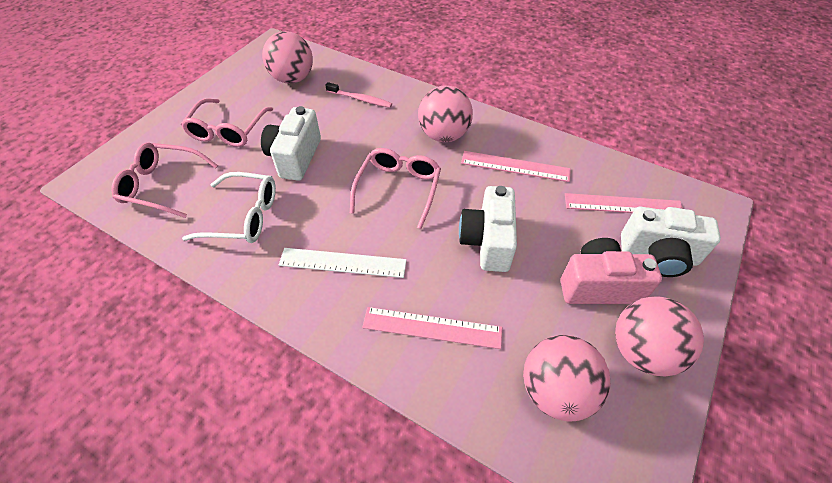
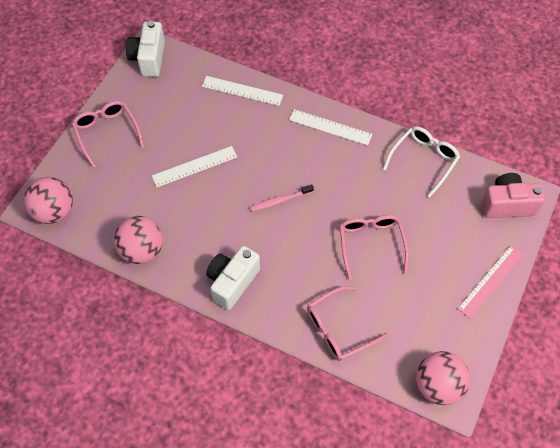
pink ball: 4 -> 3
pink ruler: 3 -> 1
white camera: 3 -> 2
white ruler: 1 -> 3

